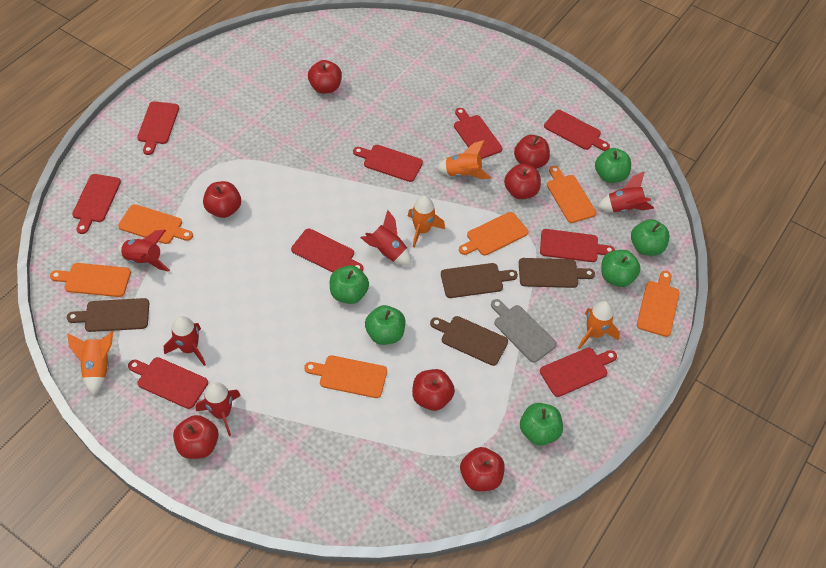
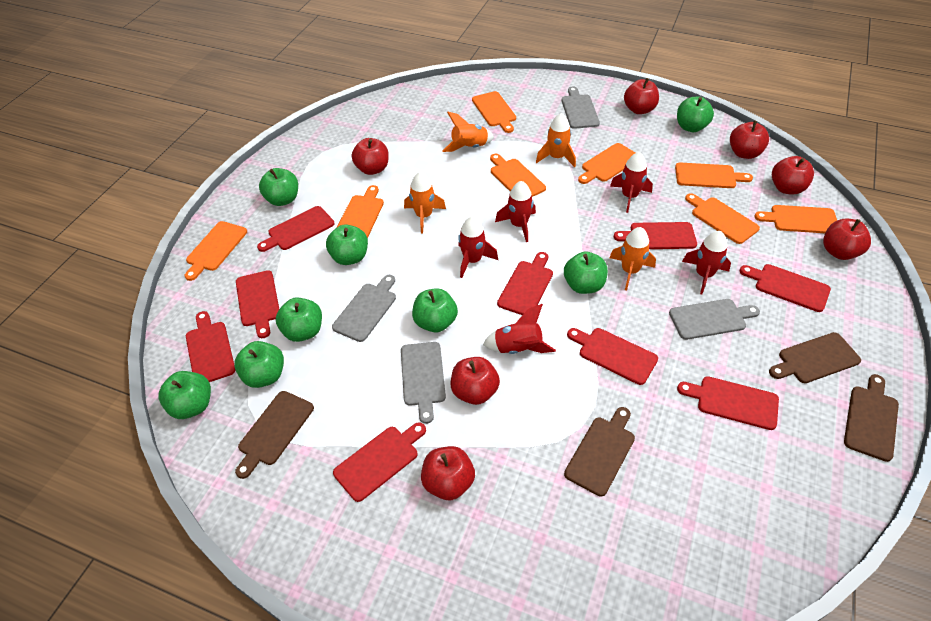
green apple: 6 -> 8
grey cutting board: 1 -> 4
orange cutting board: 6 -> 8

